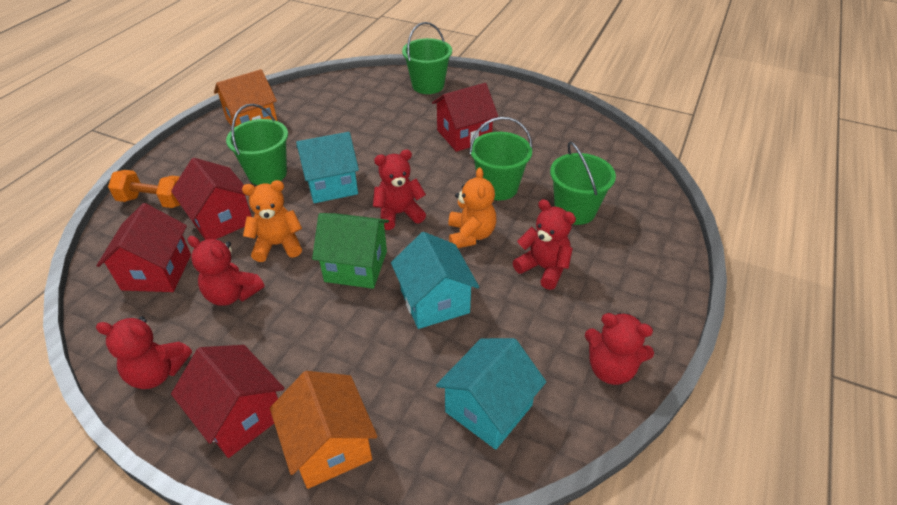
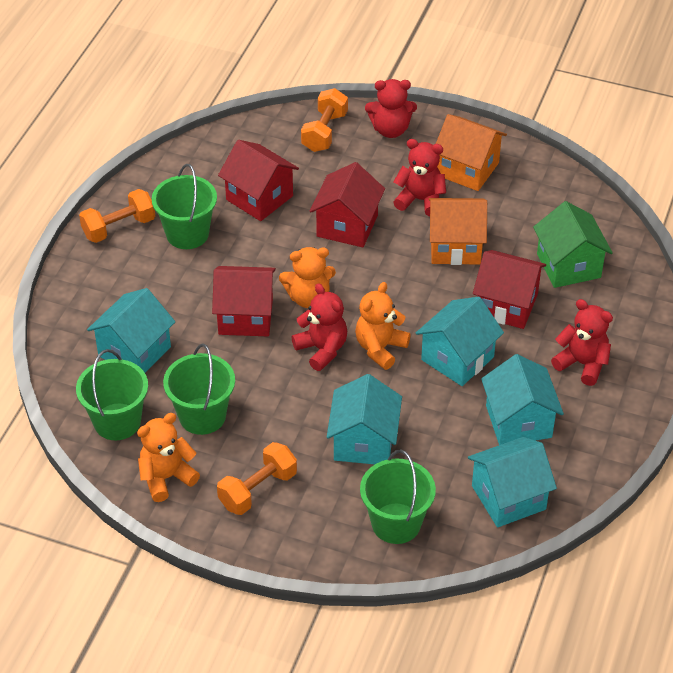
orange dumbbell: 1 -> 3
orange teddy bear: 2 -> 3
red teddy bear: 5 -> 4
turquoise house: 3 -> 5

